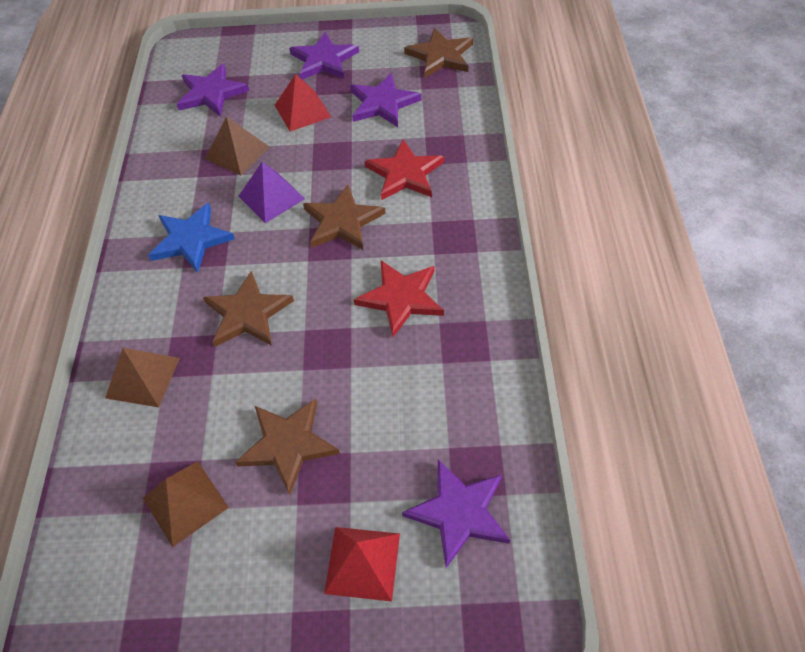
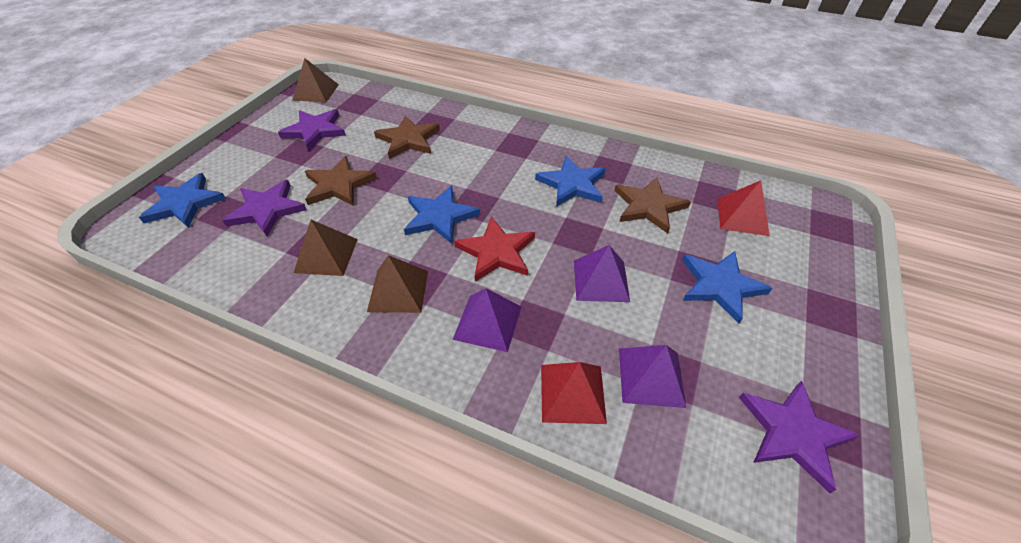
blue star: 1 -> 4
brown star: 4 -> 3
purple pyramid: 1 -> 3
purple star: 4 -> 3
red star: 2 -> 1

